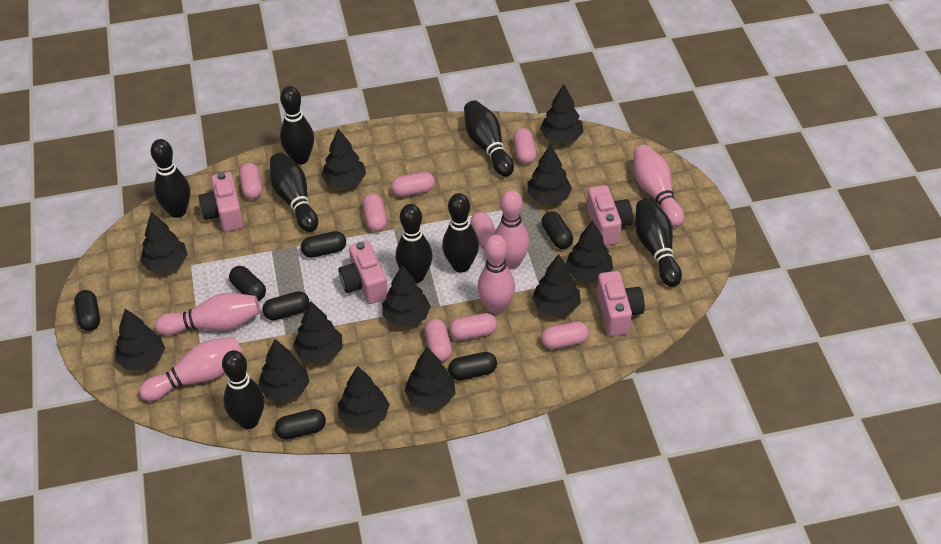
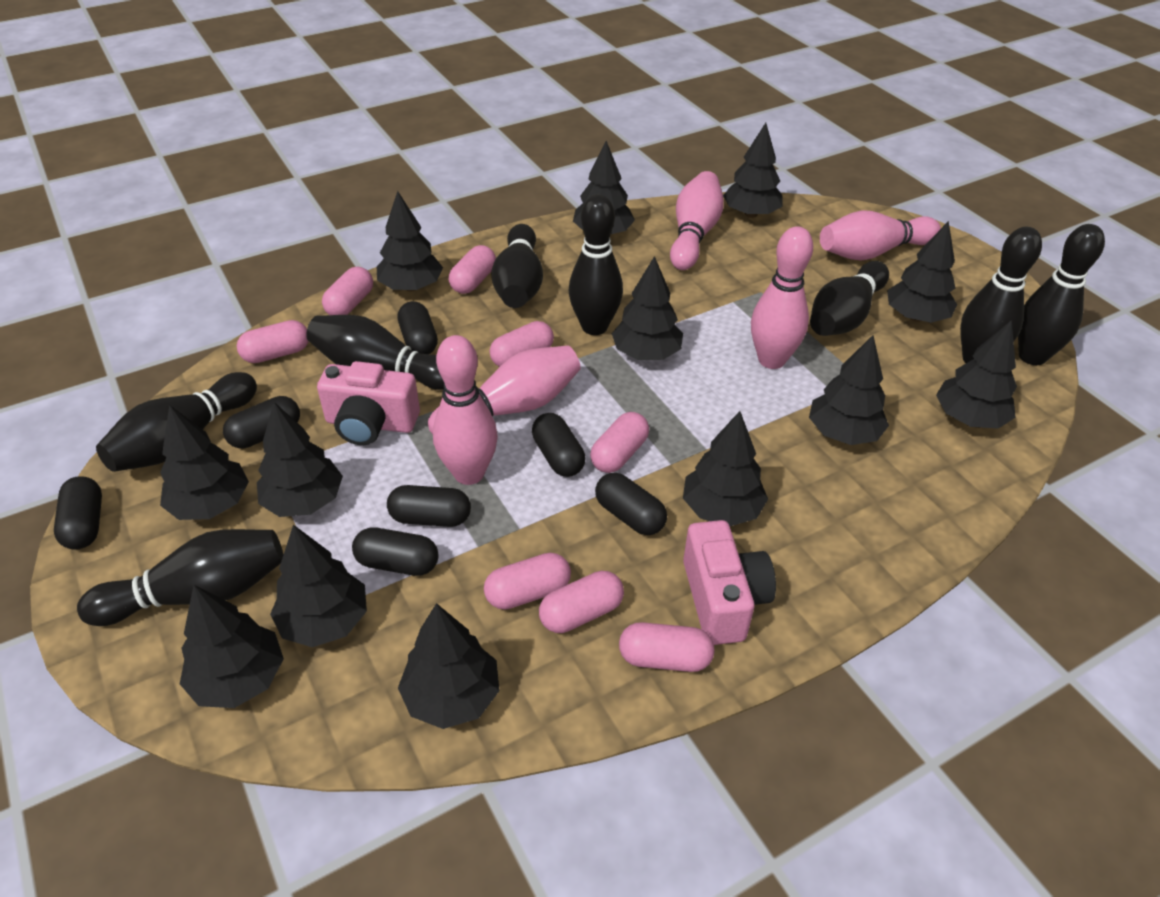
black tree: 12 -> 13
pink camera: 4 -> 2

